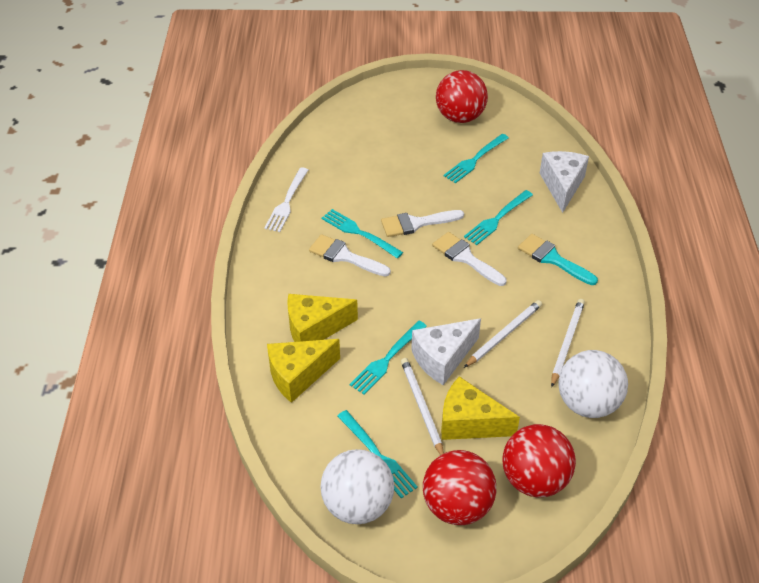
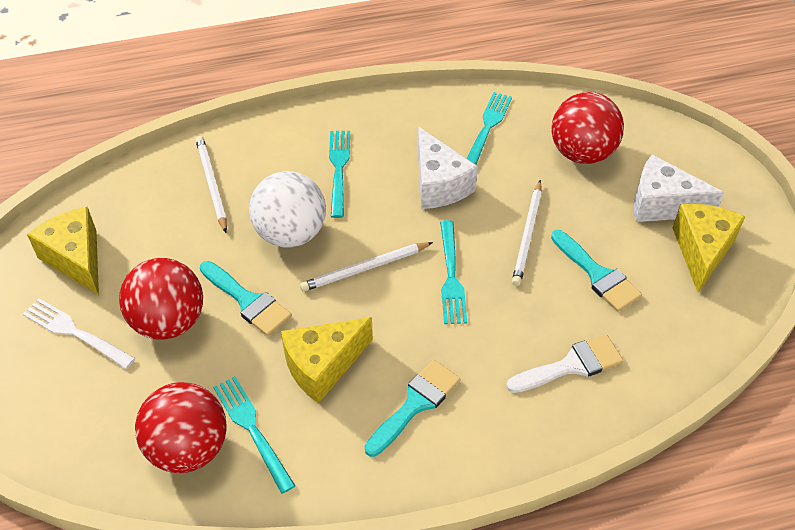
turquoise brush: 1 -> 3
turquoise fork: 5 -> 4
white ball: 2 -> 1
white brush: 3 -> 1

